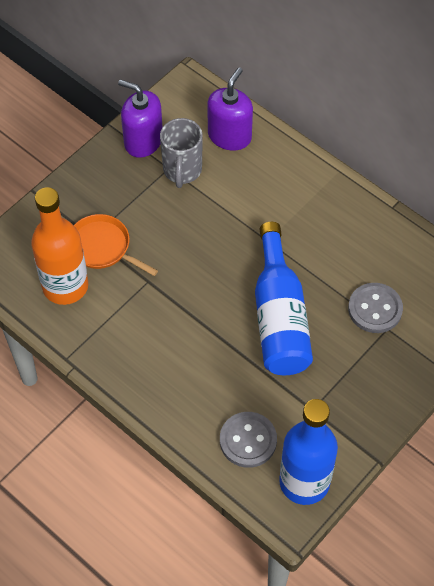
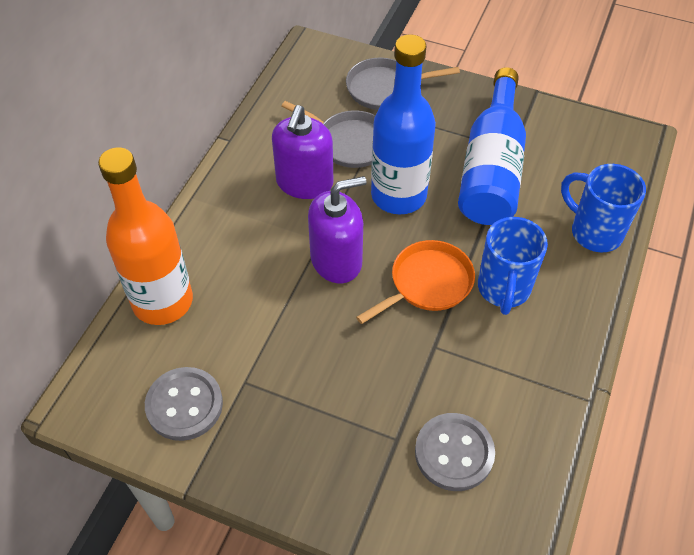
blue mug: 0 -> 2
grey mug: 1 -> 0
grey pan: 0 -> 2

